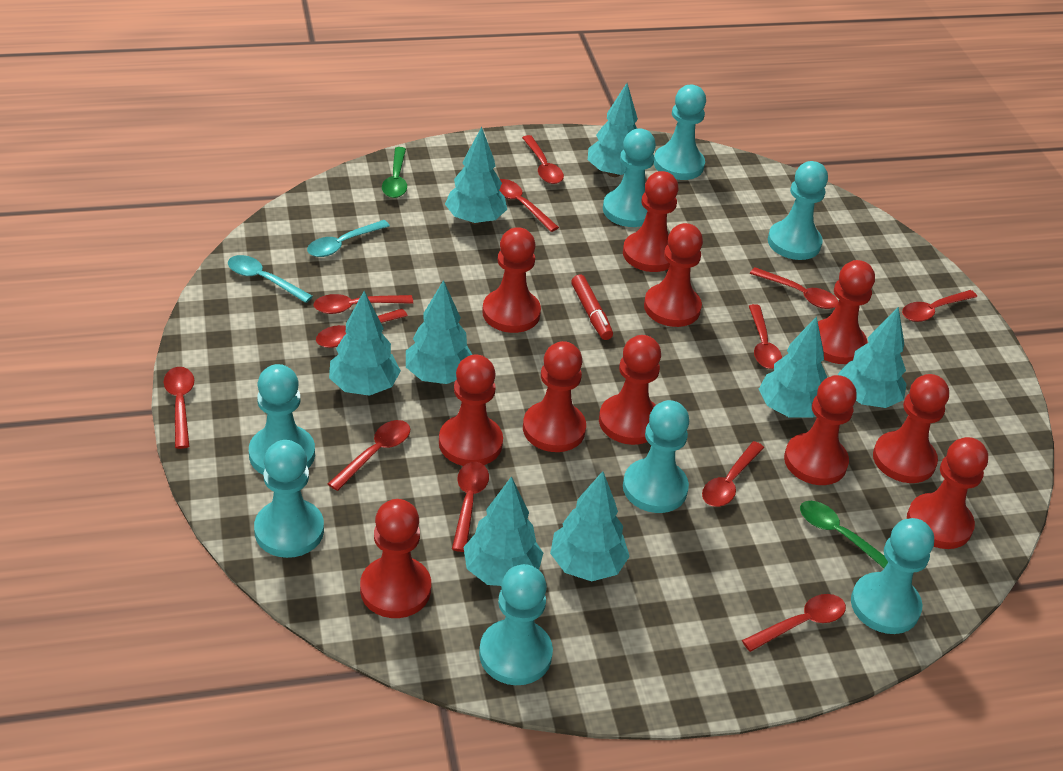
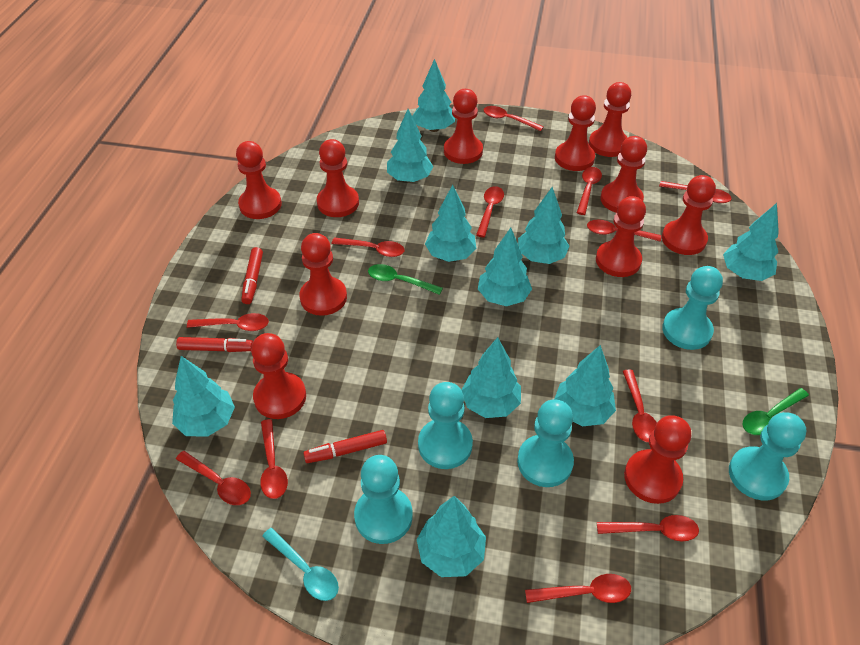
red marker: 1 -> 3
turquoise pawn: 8 -> 5
turquoise spoon: 2 -> 1
turquoise tree: 8 -> 10

